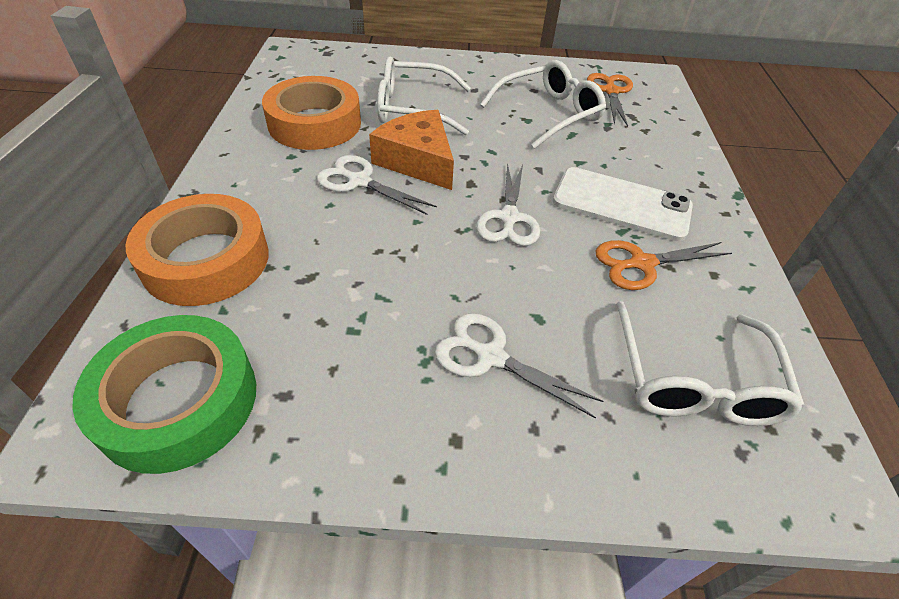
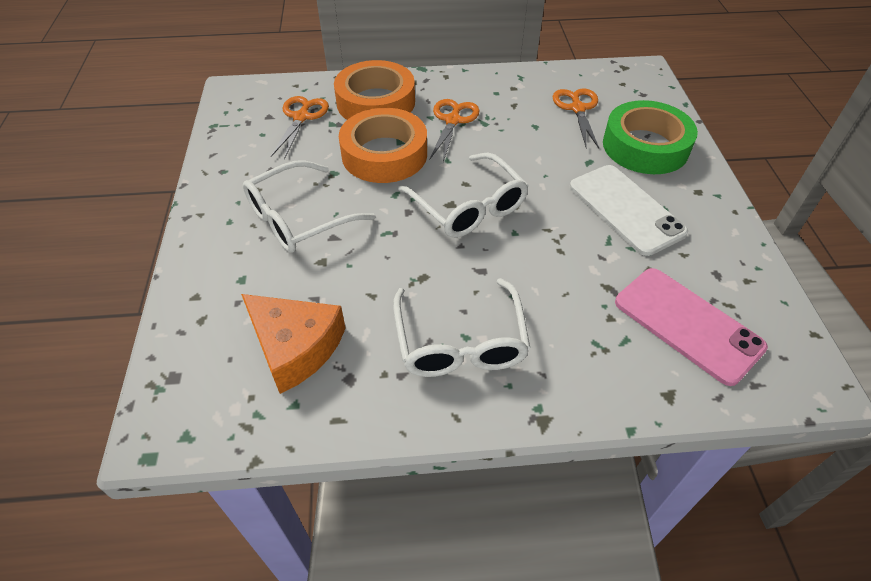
orange scissors: 2 -> 3
pink phone: 0 -> 1
white scissors: 3 -> 0

